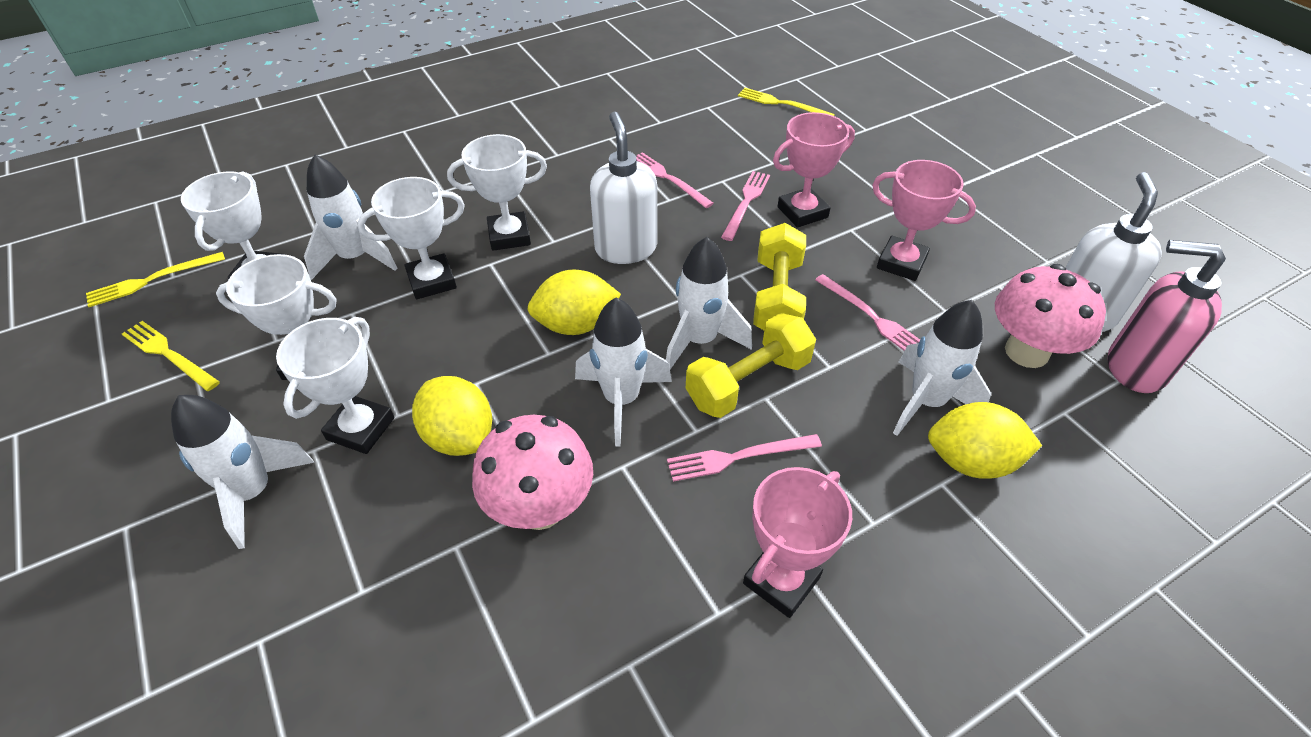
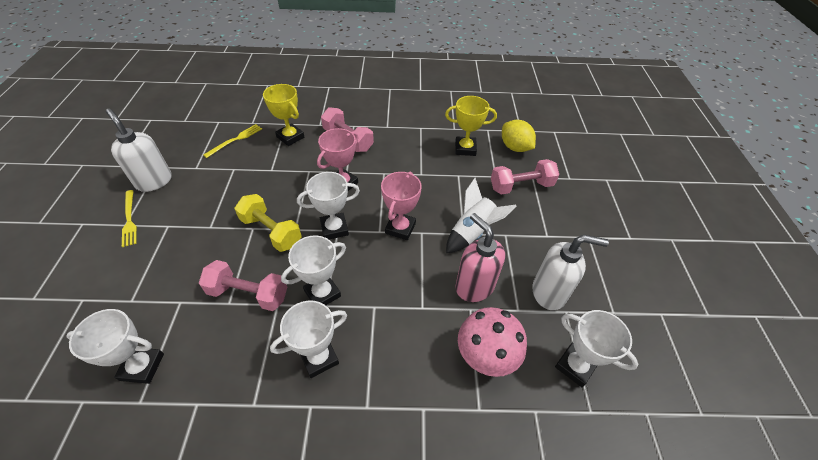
pink dumbbell: 0 -> 3
pink fork: 4 -> 0
pink mushroom: 2 -> 1
pink trophy: 3 -> 2
white rocket: 5 -> 1
yellow dumbbell: 2 -> 1
yellow fork: 3 -> 2
yellow lemon: 3 -> 1
yellow trophy: 0 -> 2

